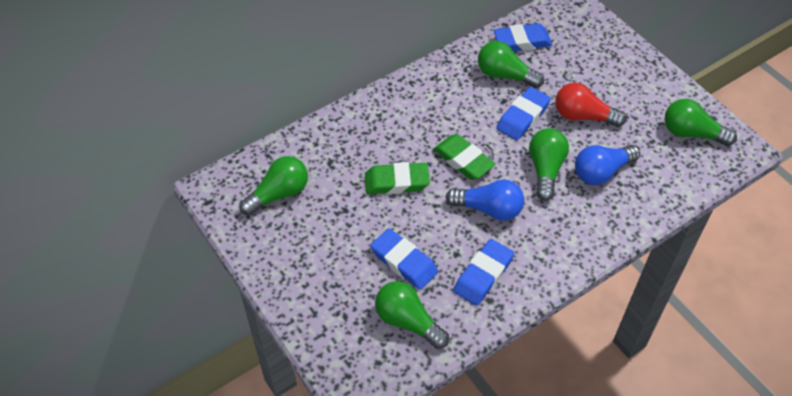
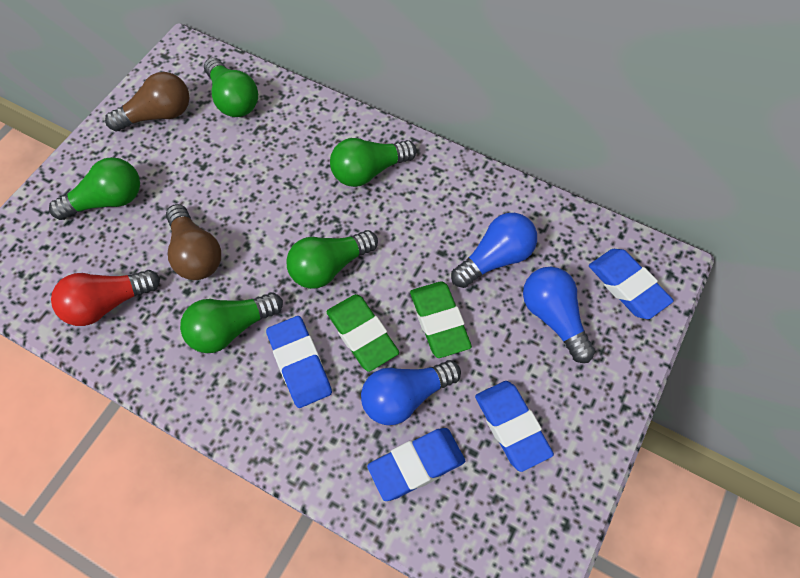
blue light bulb: 2 -> 3
brown light bulb: 0 -> 2

